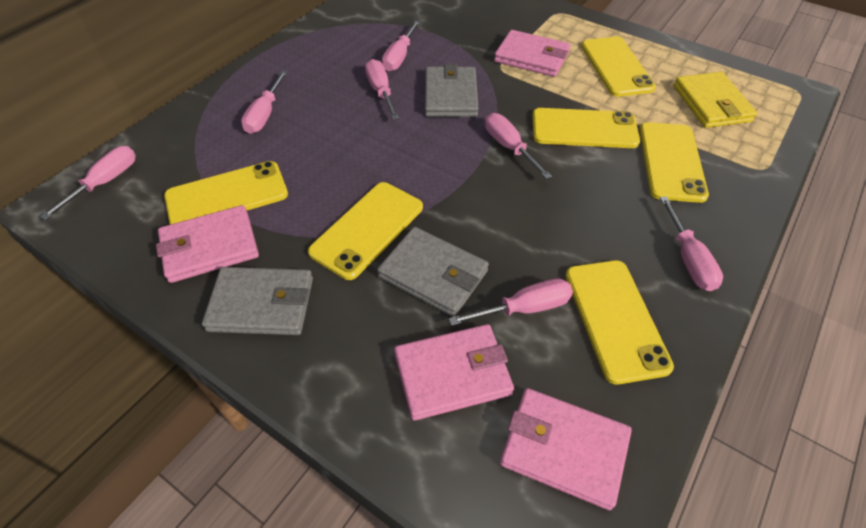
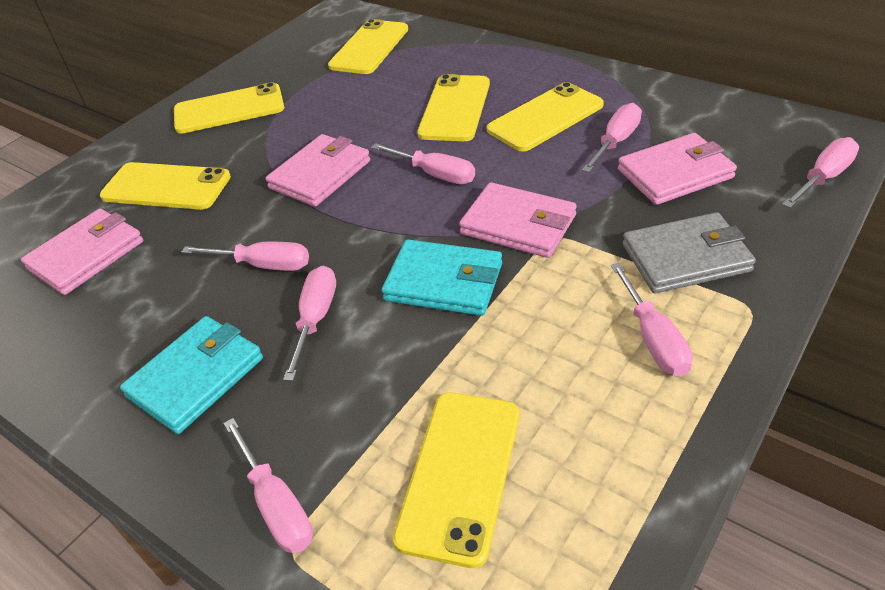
grey wallet: 3 -> 1
turquoise wallet: 0 -> 2
yellow wallet: 1 -> 0

